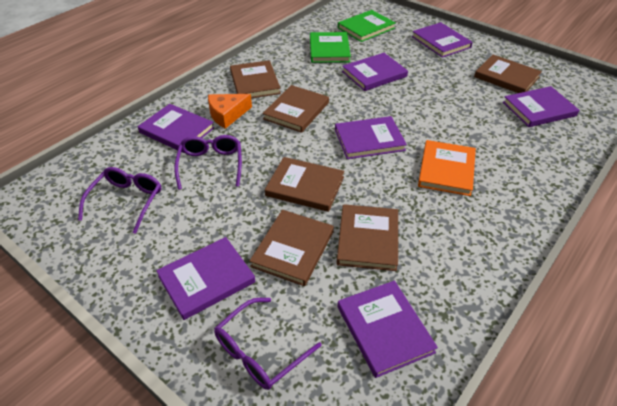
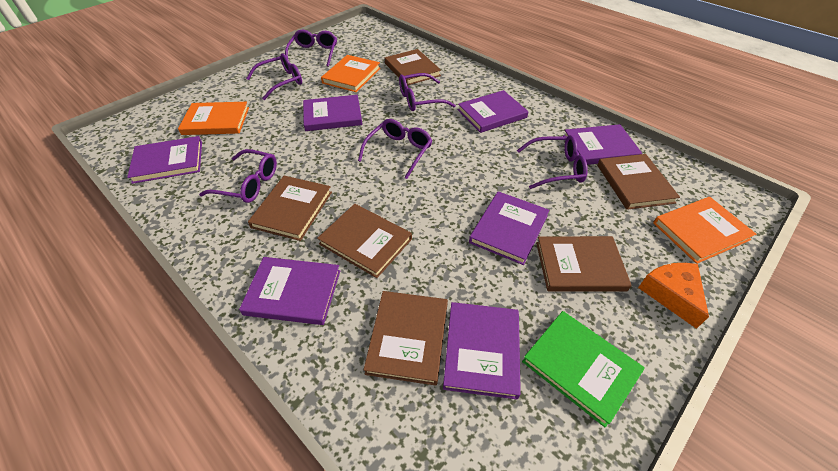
green book: 2 -> 1
orange book: 1 -> 3
purple glasses: 3 -> 6

